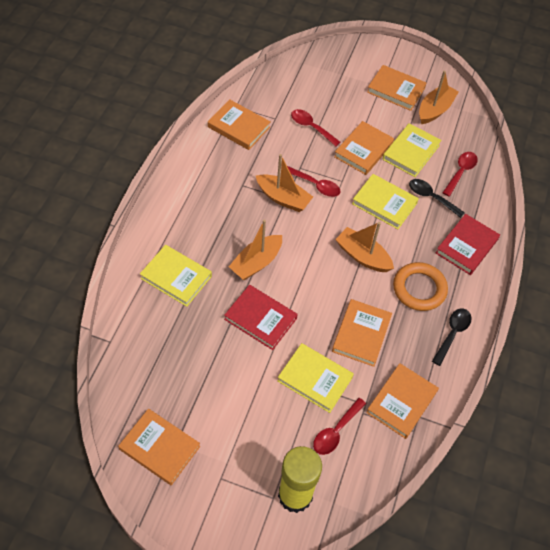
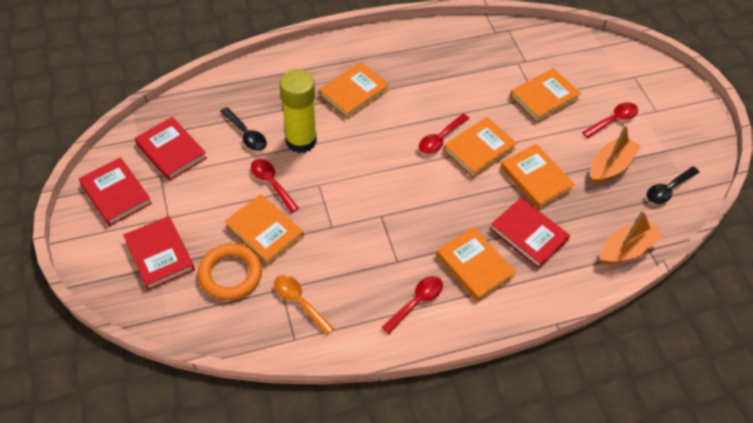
orange boat: 4 -> 2
orange spoon: 0 -> 1
red book: 2 -> 4
yellow book: 4 -> 0

